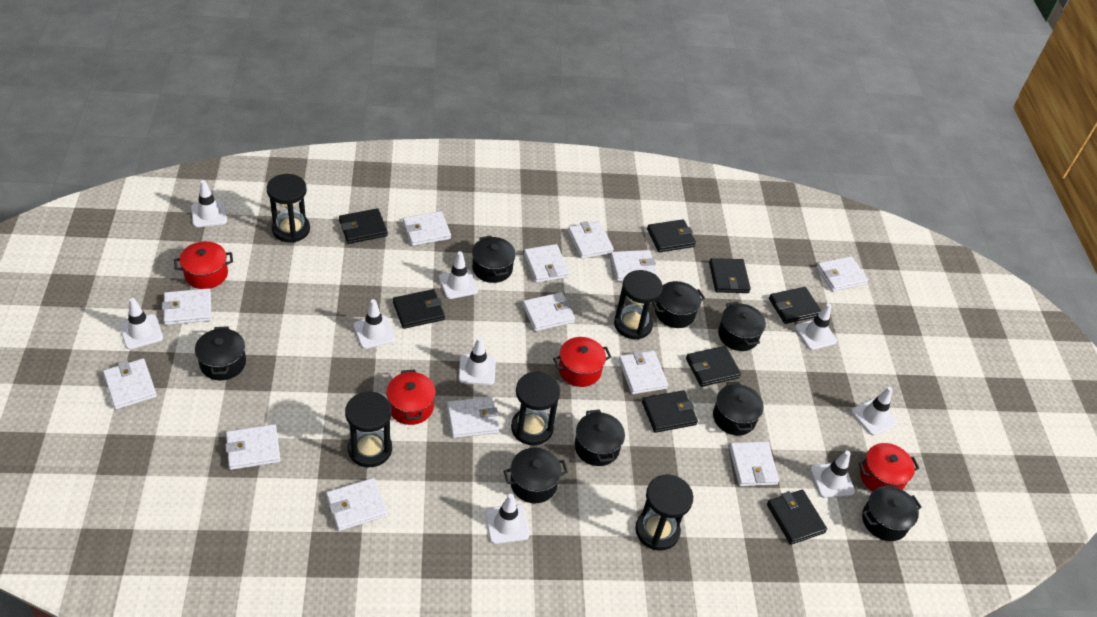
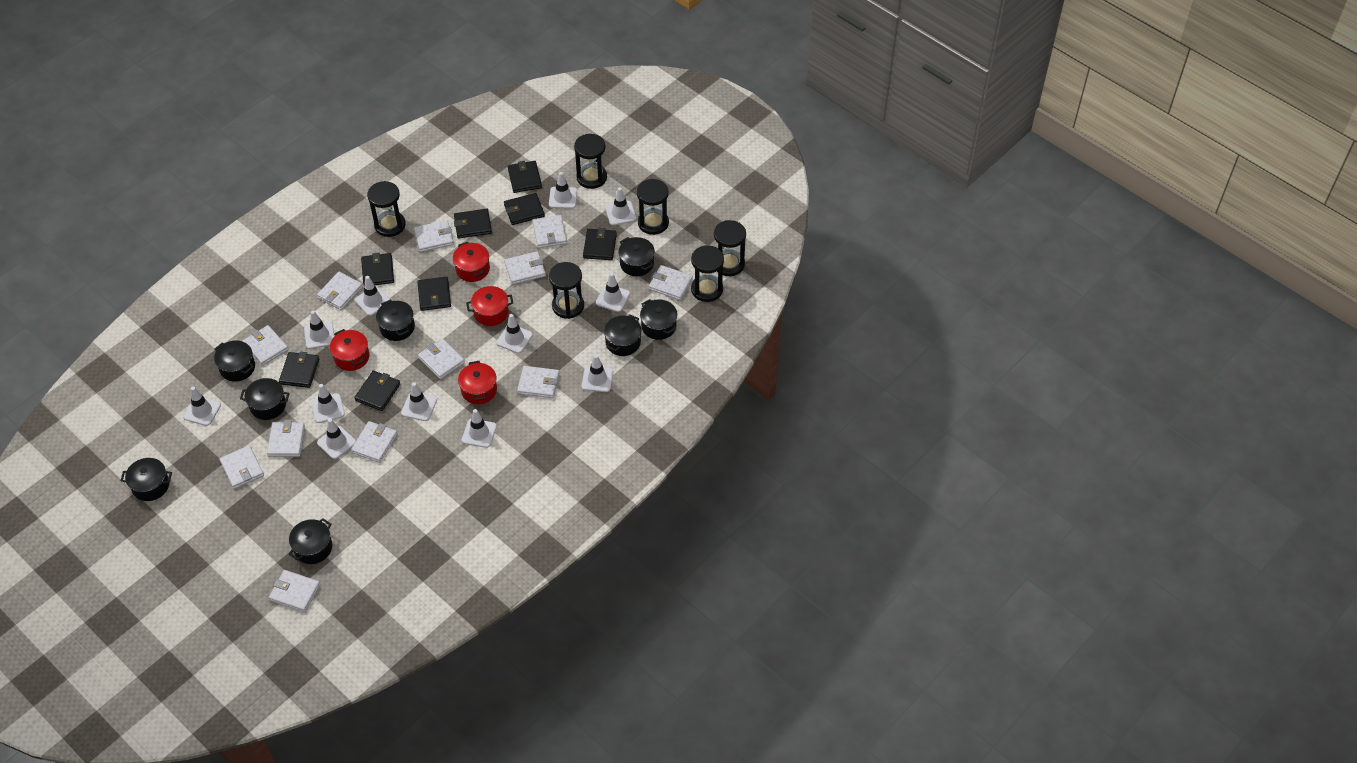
black hourglass: 5 -> 6
white traffic cone: 9 -> 12
white wallet: 13 -> 12

